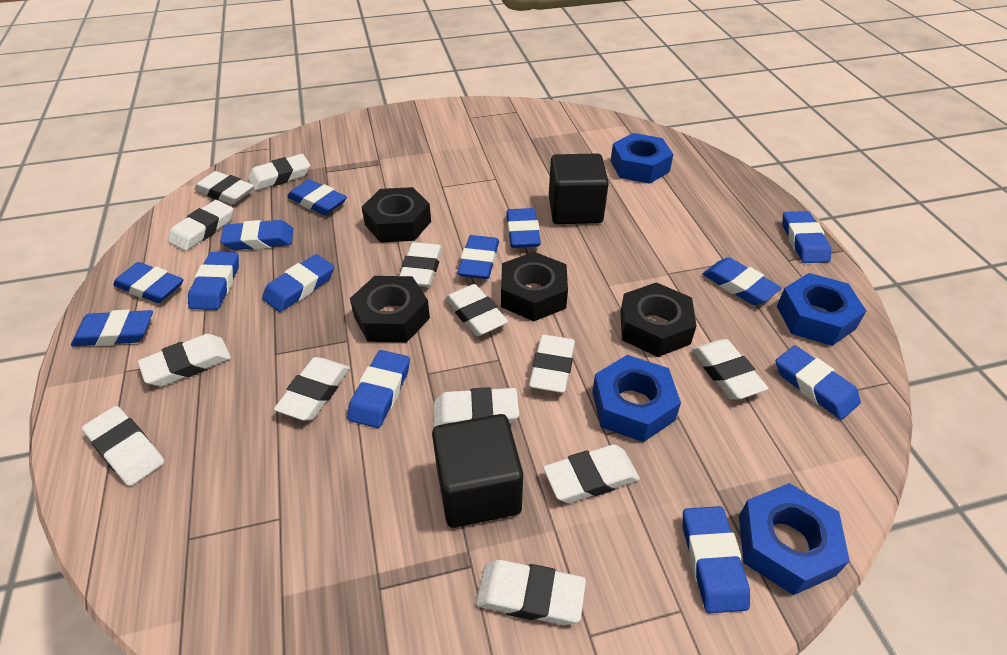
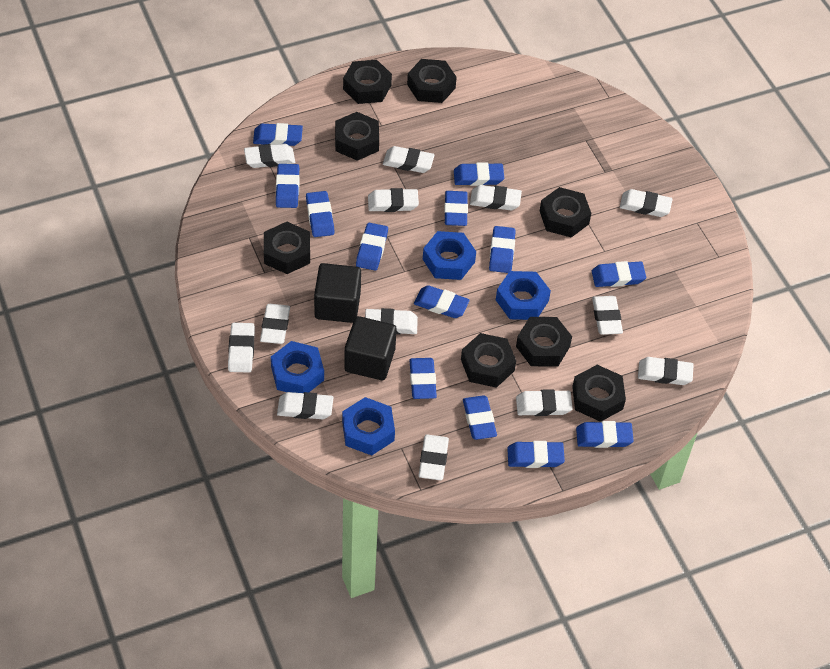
black nut: 4 -> 8

